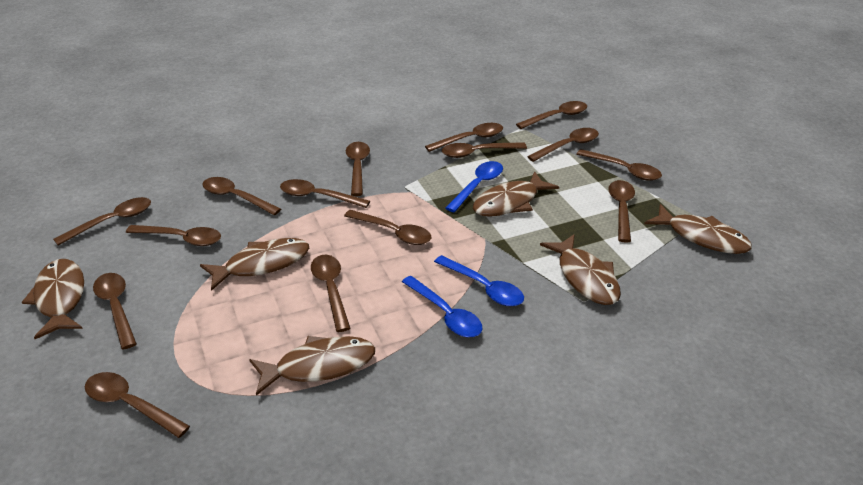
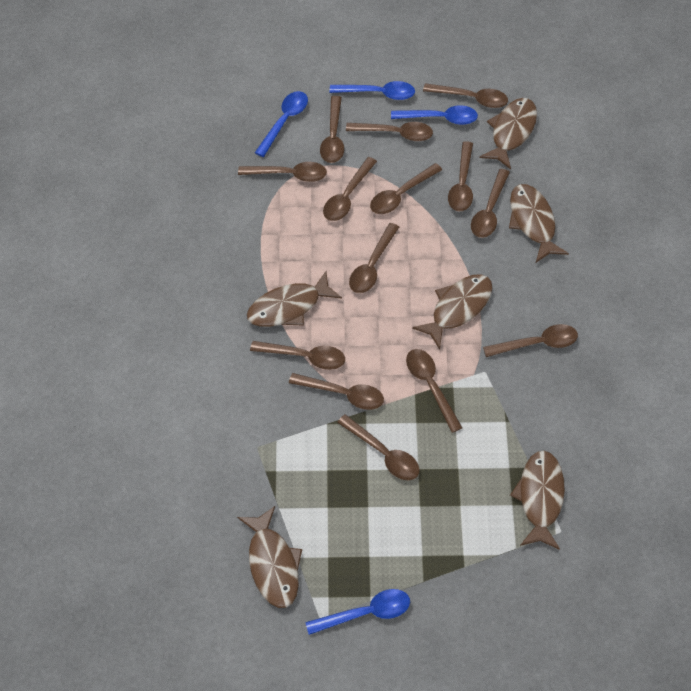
blue spoon: 3 -> 4
brown spoon: 15 -> 14

